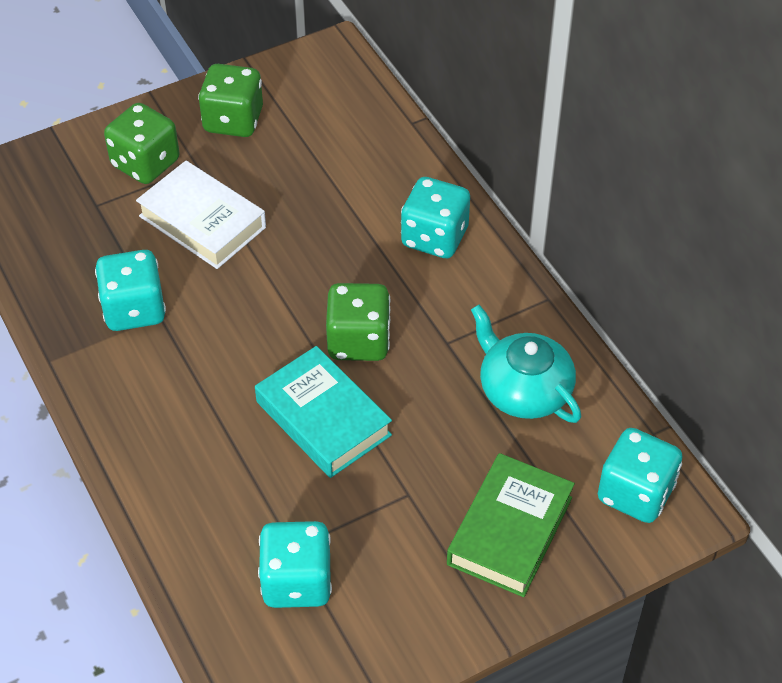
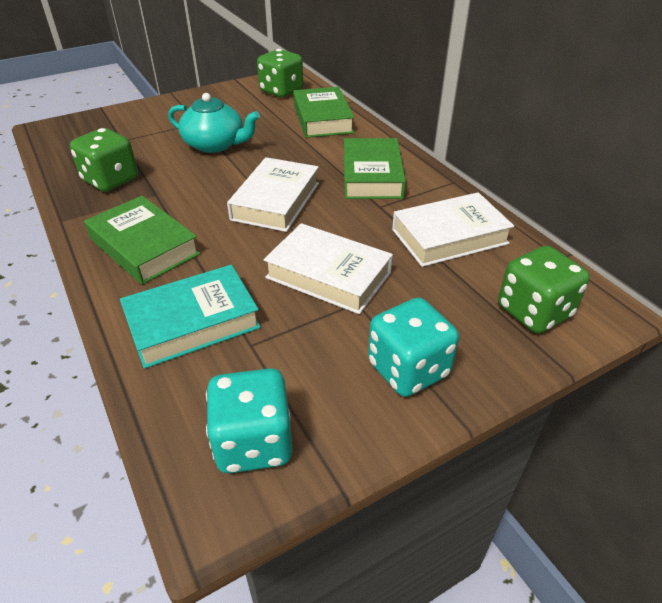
green book: 1 -> 3
turquoise dice: 4 -> 2
white book: 1 -> 3

